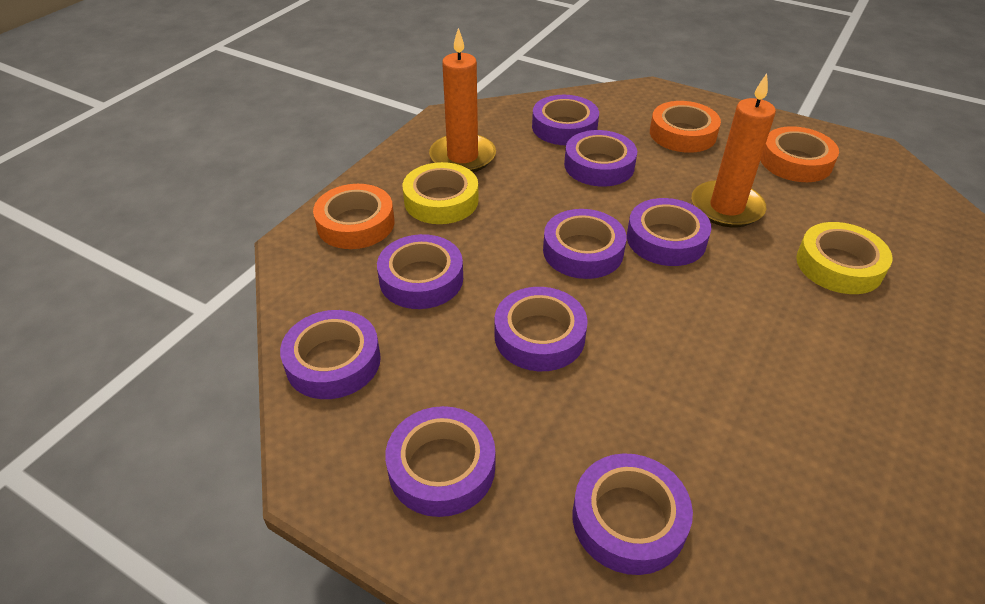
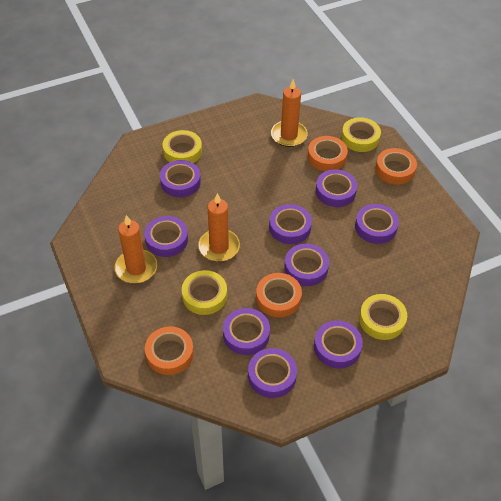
orange candle: 2 -> 3
orange tape: 3 -> 4
yellow tape: 2 -> 4

